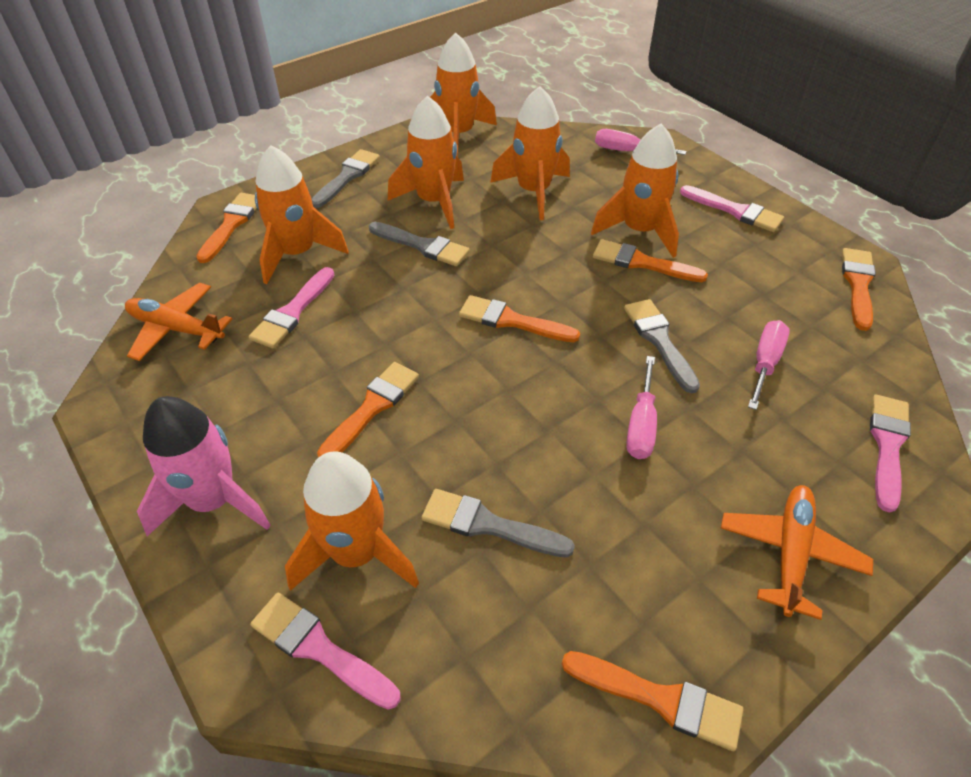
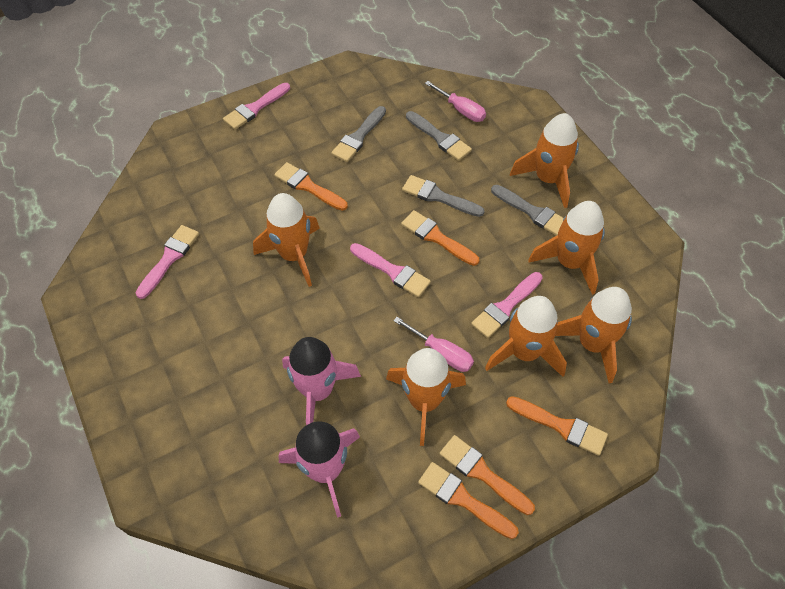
orange brush: 6 -> 5
orange plane: 2 -> 0
pink rocket: 1 -> 2
pink screwdriver: 3 -> 2

